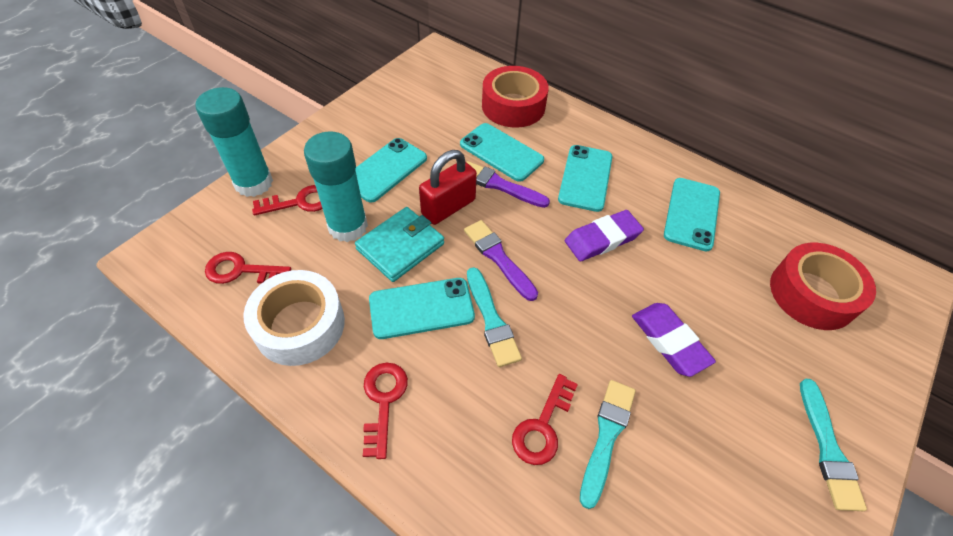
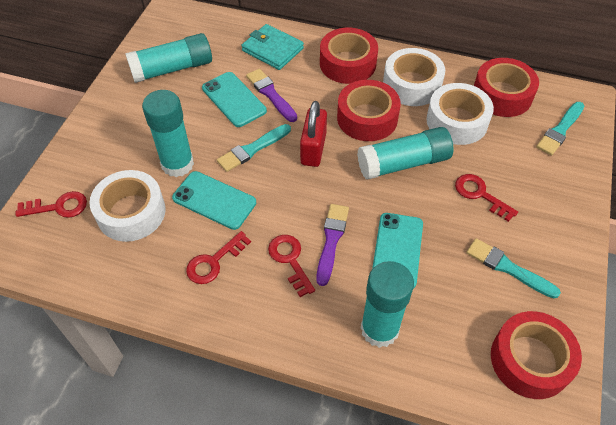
purple eraser: 2 -> 0
red tape: 2 -> 4
turquoise glue stick: 2 -> 4
turquoise phone: 5 -> 3
white tape: 1 -> 3

